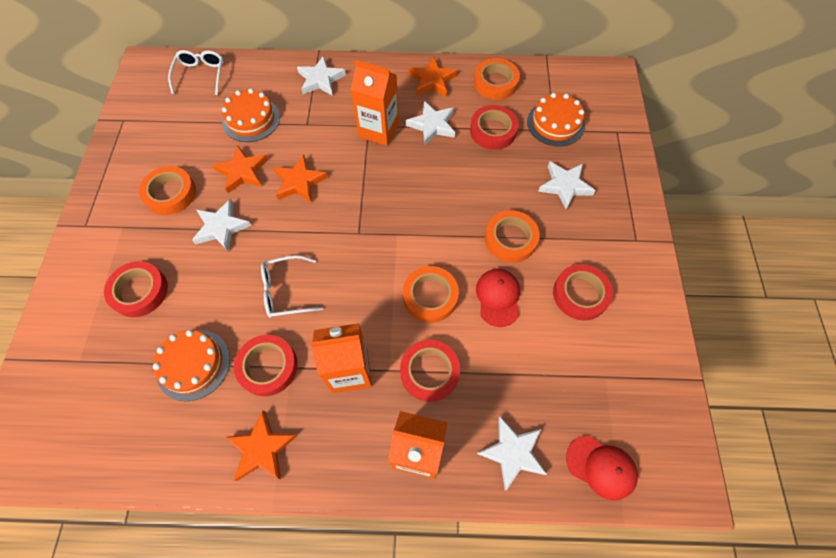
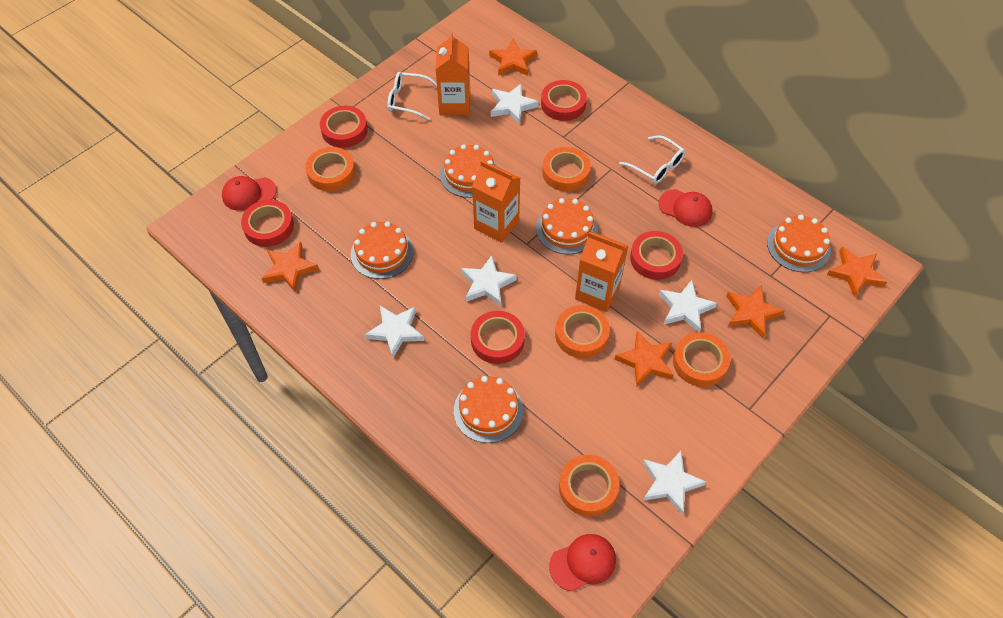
orange cake: 3 -> 5
orange star: 4 -> 5
orange tape: 4 -> 5
red cap: 2 -> 3

